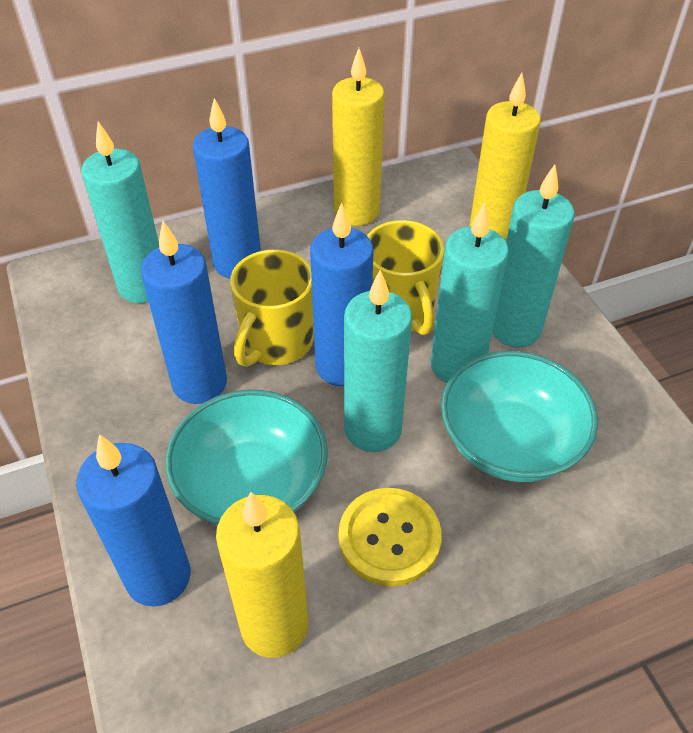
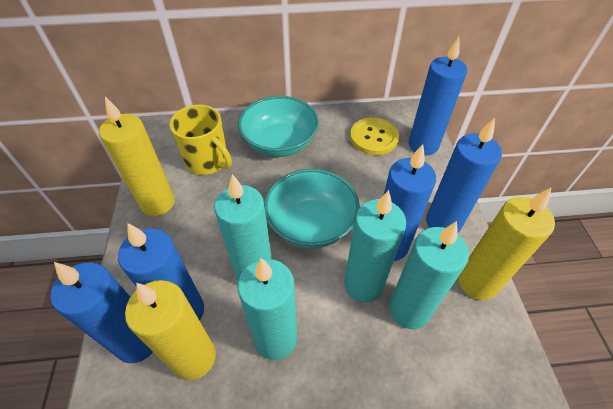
blue candle: 4 -> 5
yellow mug: 2 -> 1

